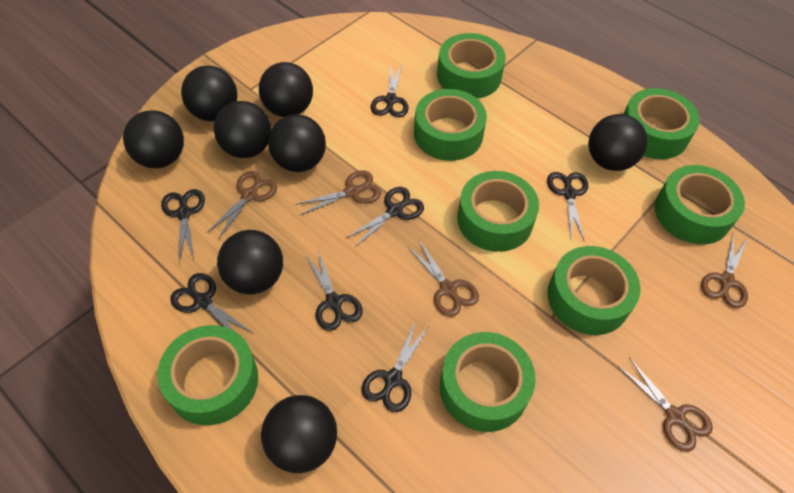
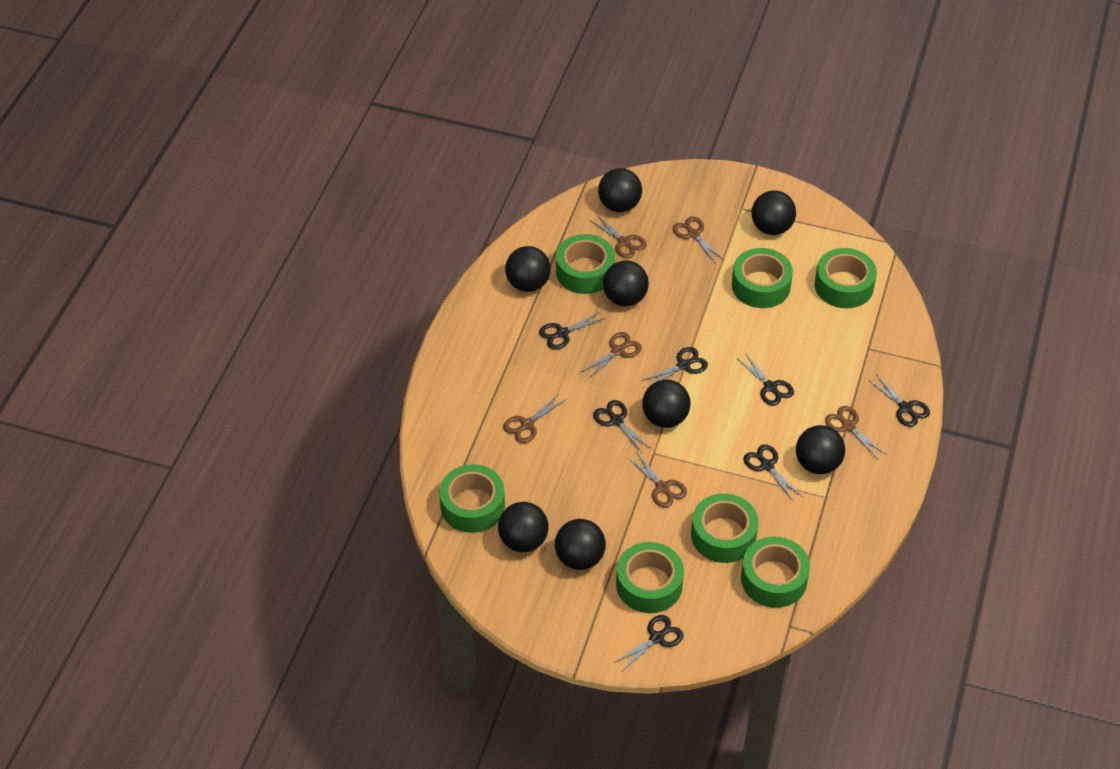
brown scissors: 5 -> 6
green tape: 8 -> 7

